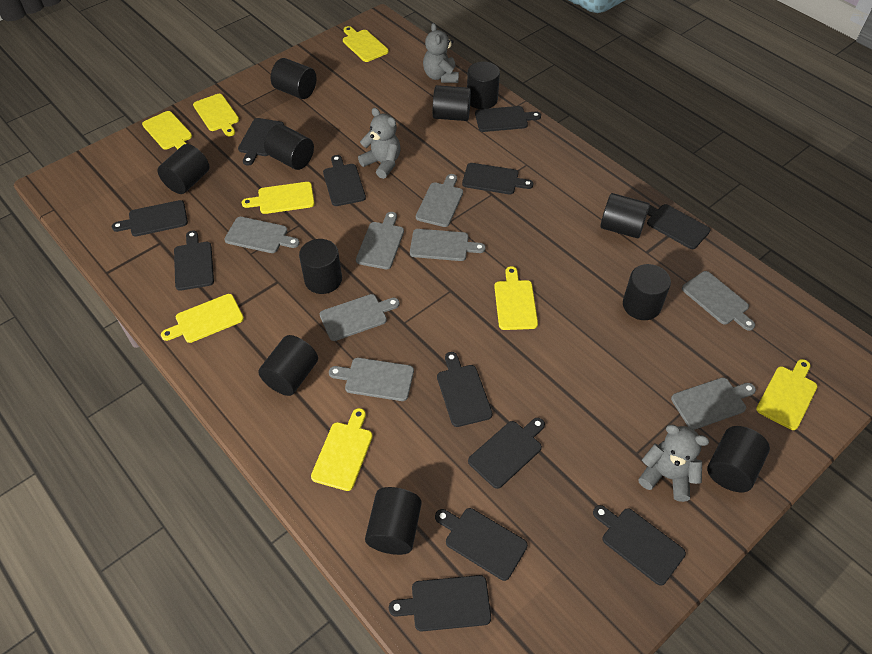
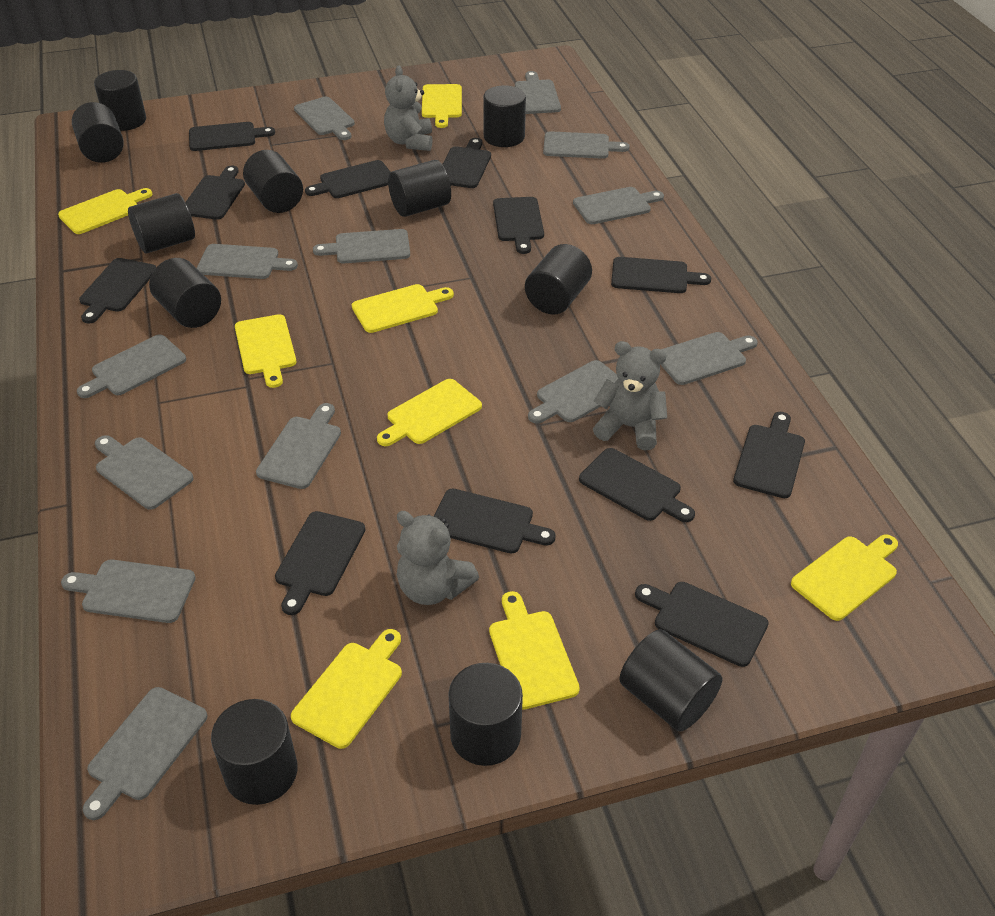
grey cutting board: 8 -> 13

